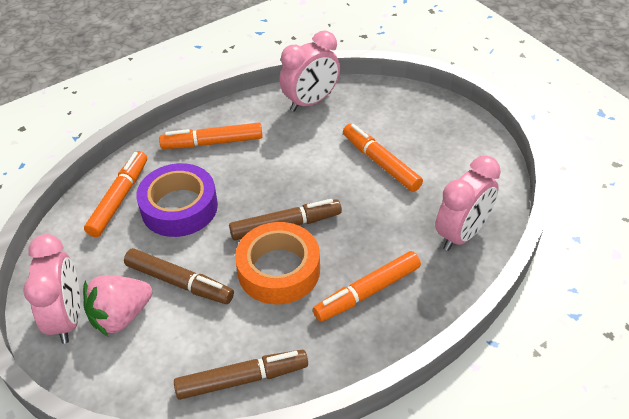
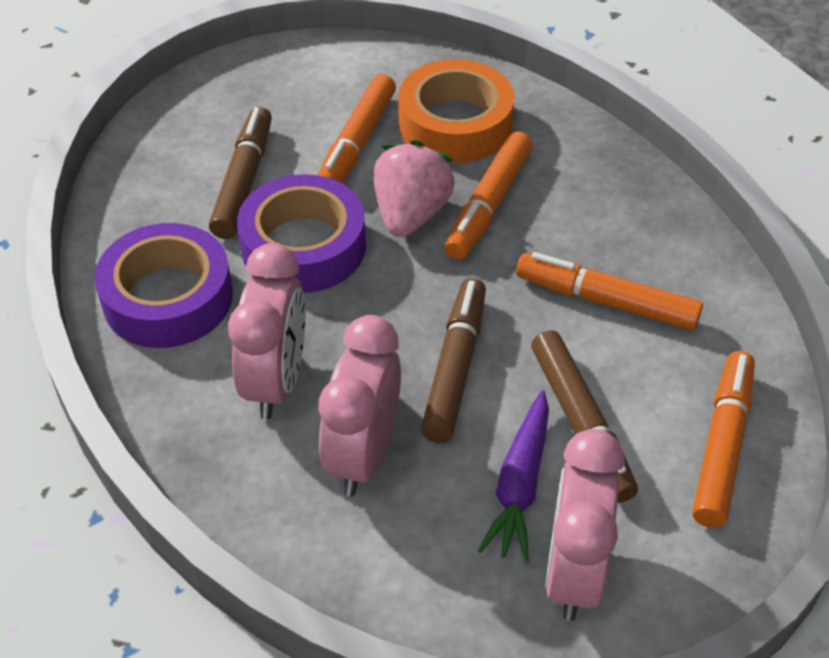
purple carrot: 0 -> 1
purple tape: 1 -> 2

